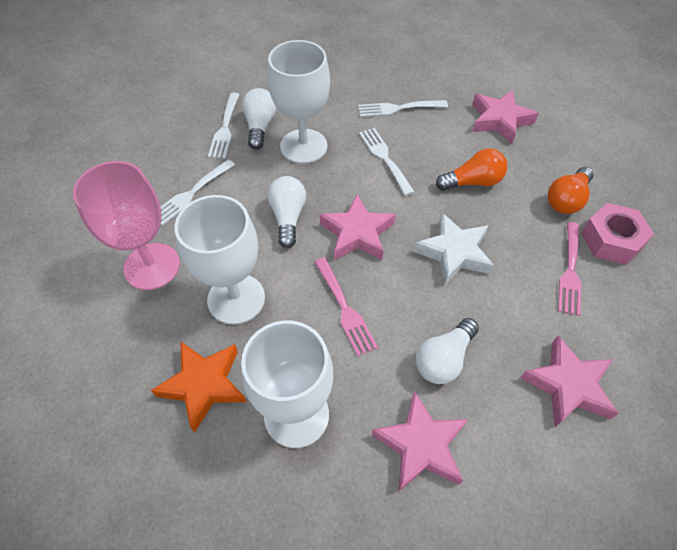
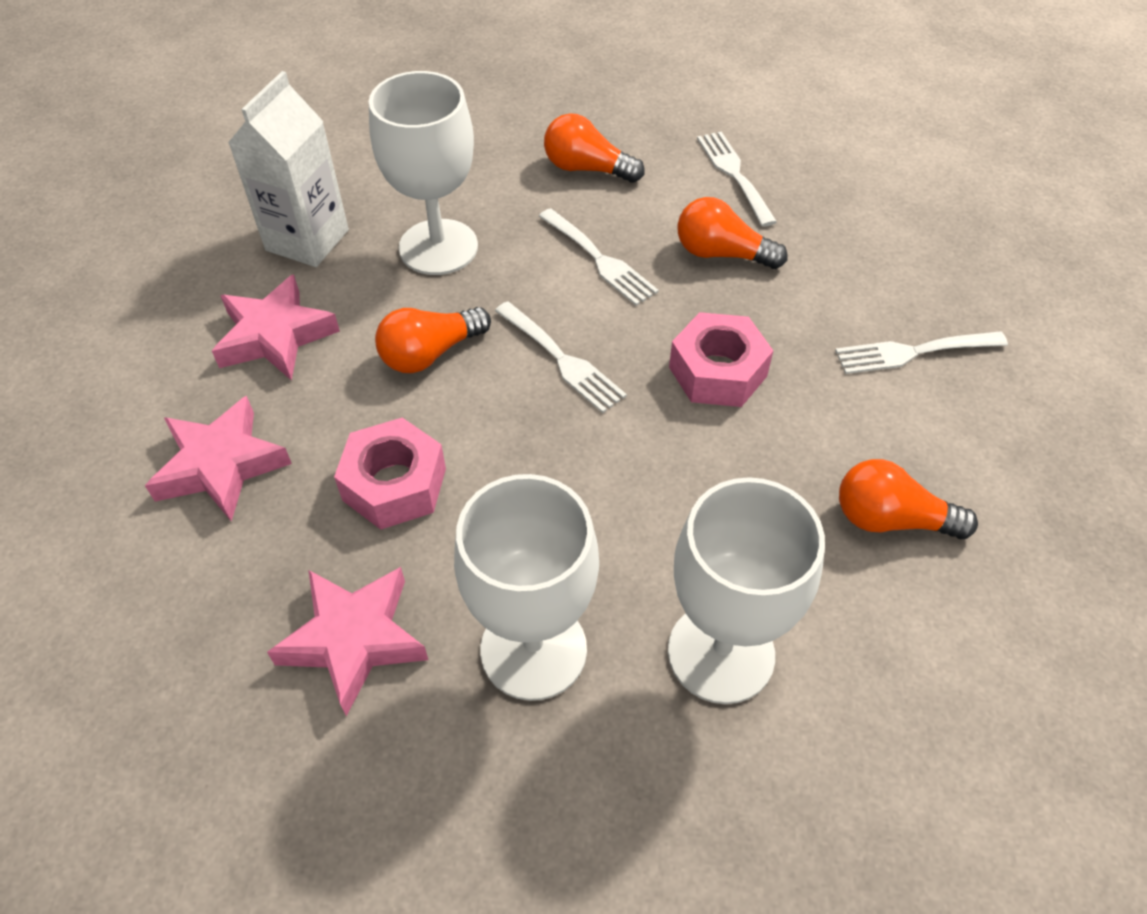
orange light bulb: 2 -> 4
orange star: 1 -> 0
pink fork: 2 -> 0
pink goblet: 1 -> 0
pink nut: 1 -> 2
pink star: 4 -> 3
white carton: 0 -> 1
white light bulb: 3 -> 0
white star: 1 -> 0

